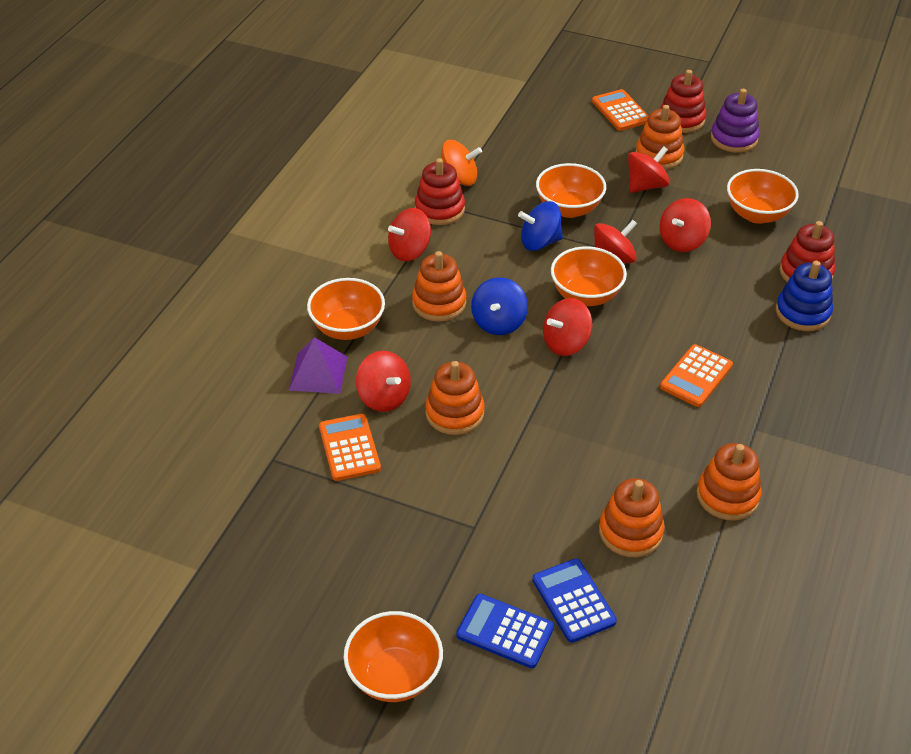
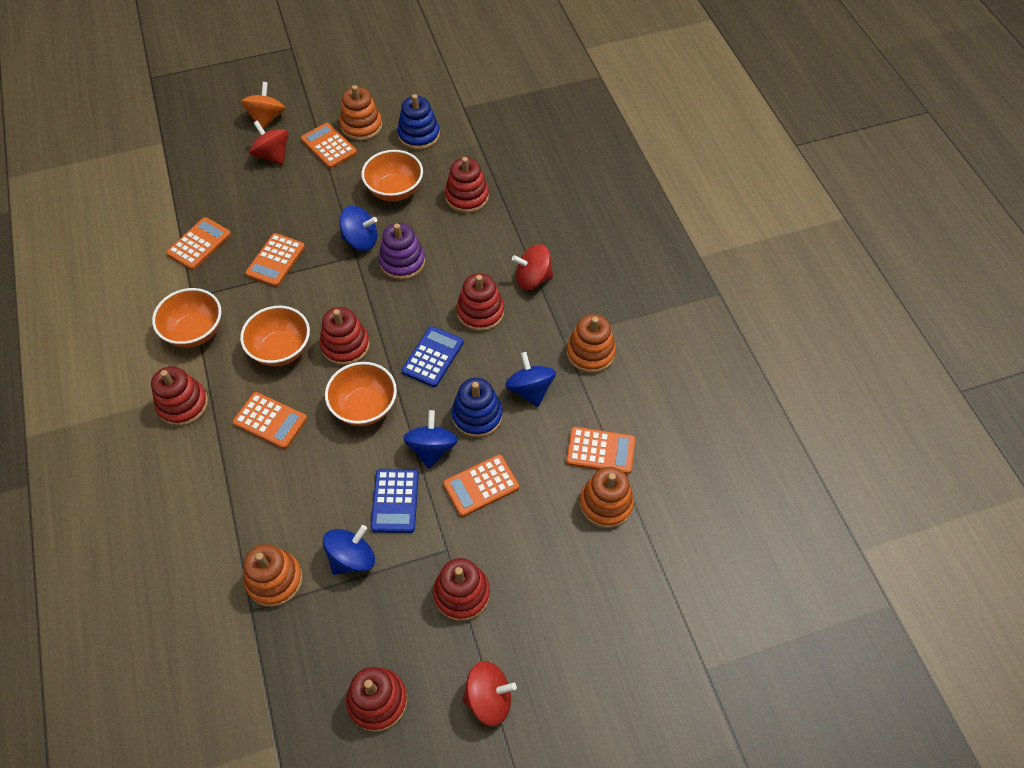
blue spinning top: 2 -> 4
blue stacking toy: 1 -> 2
orange bowl: 5 -> 4
orange calculator: 3 -> 6
orange stacking toy: 5 -> 4
purple pyramid: 1 -> 0
red spinning top: 6 -> 3
red stacking toy: 3 -> 6

